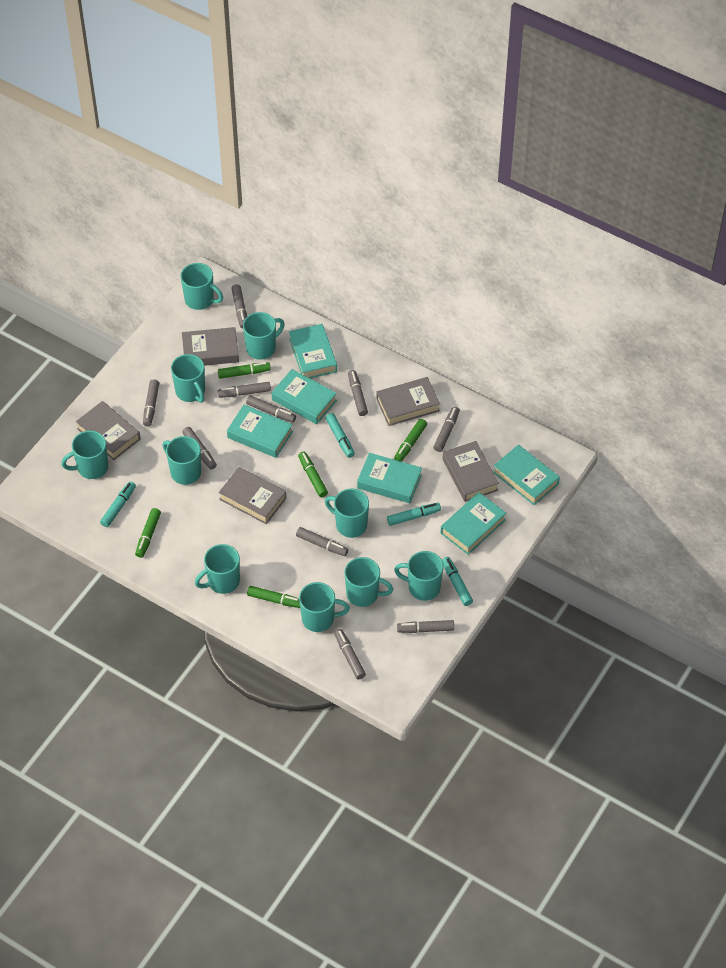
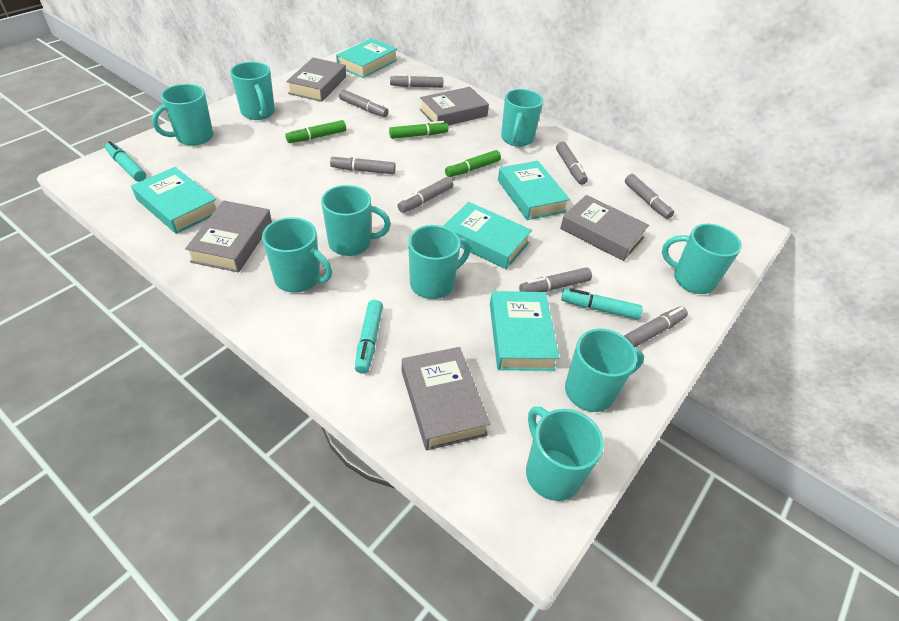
green marker: 5 -> 3
grey marker: 10 -> 8
turquoise book: 6 -> 5
turquoise marker: 4 -> 3
turquoise mug: 10 -> 9

